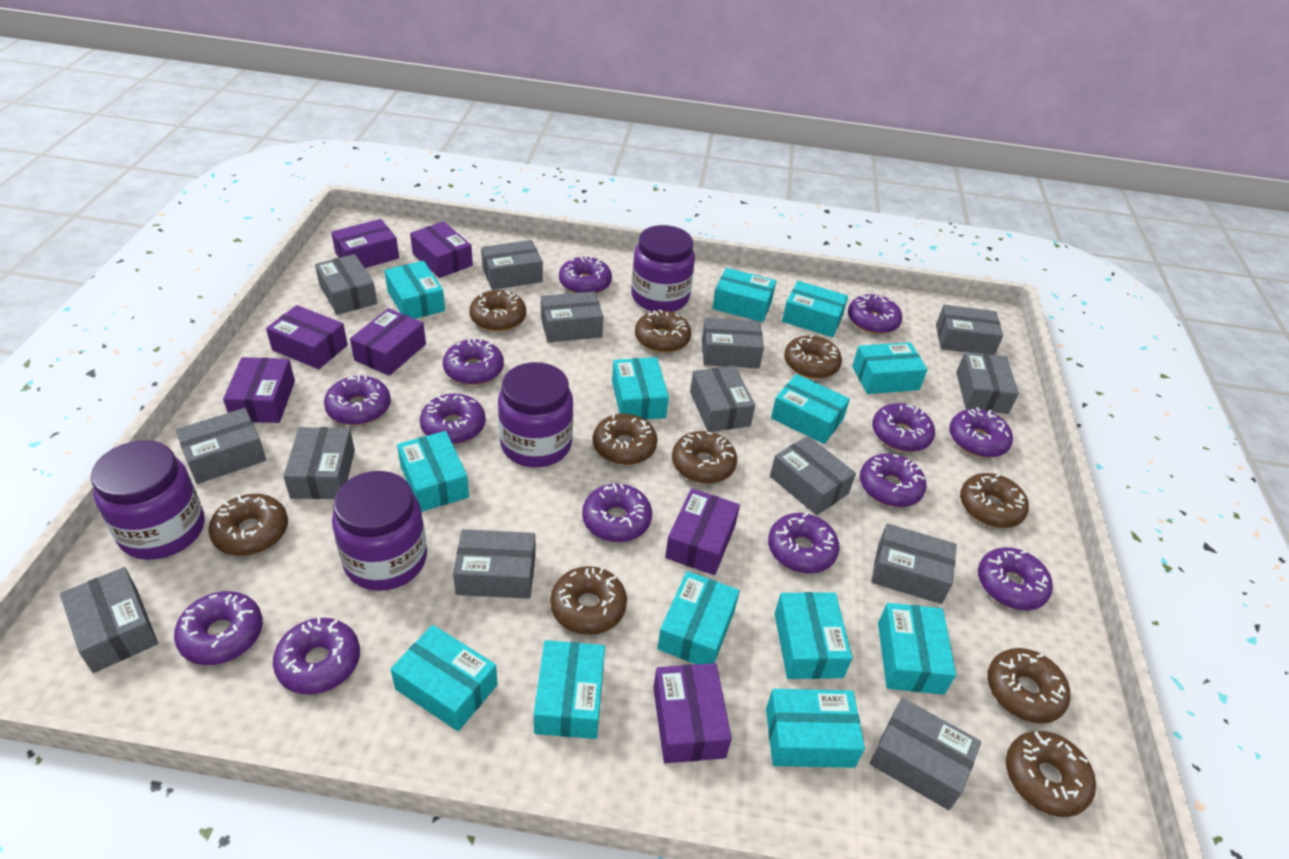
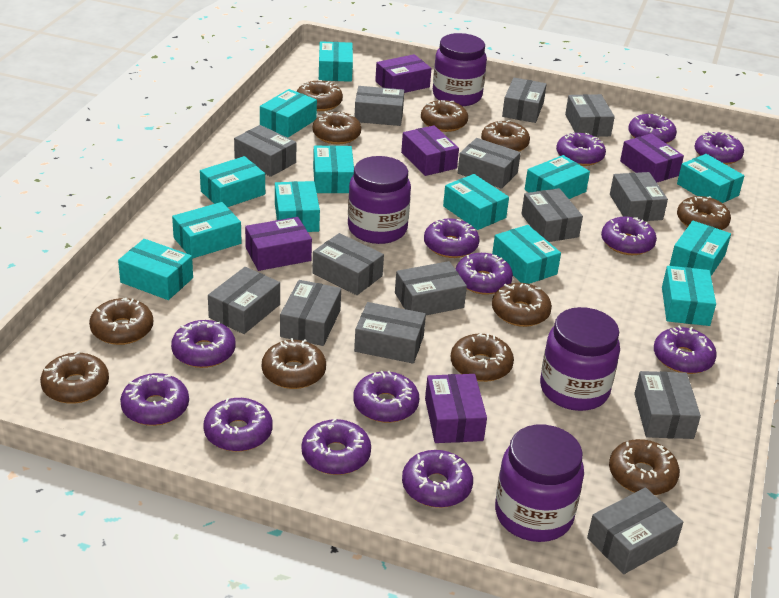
brown donut: 10 -> 11
purple box: 7 -> 5

